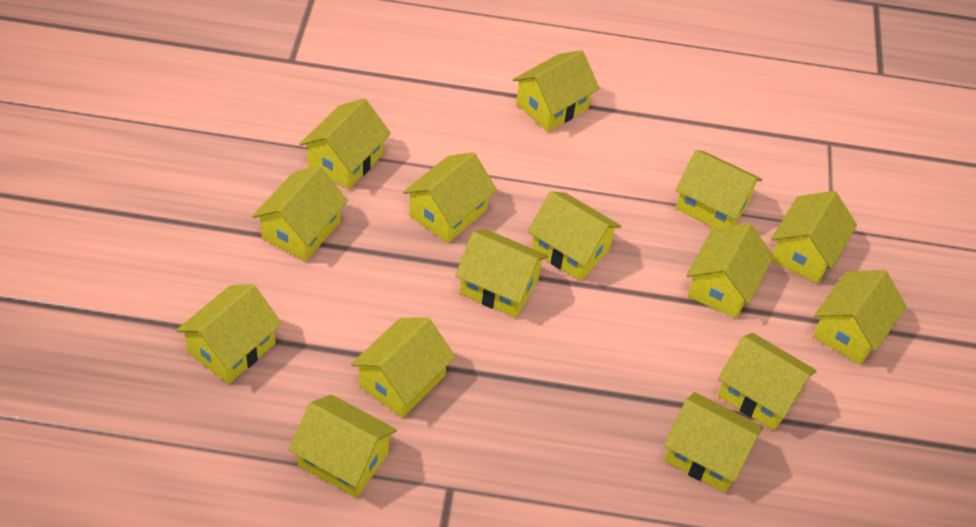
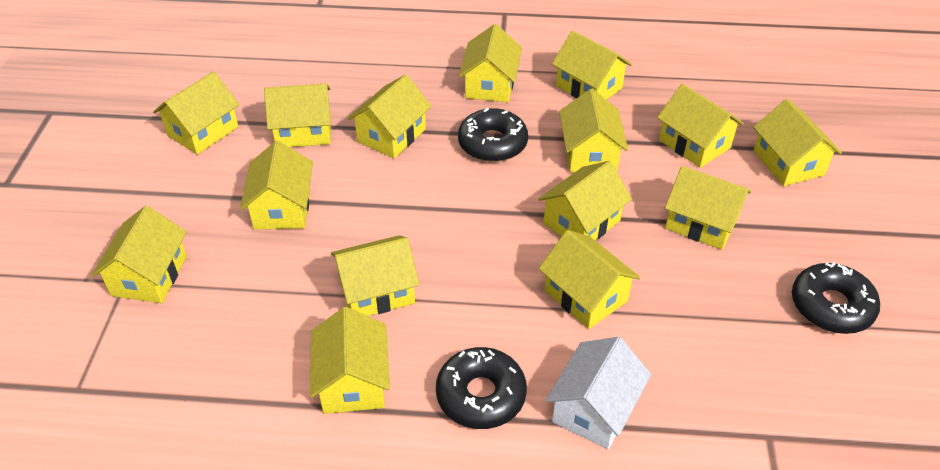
black donut: 0 -> 3
white house: 0 -> 1

